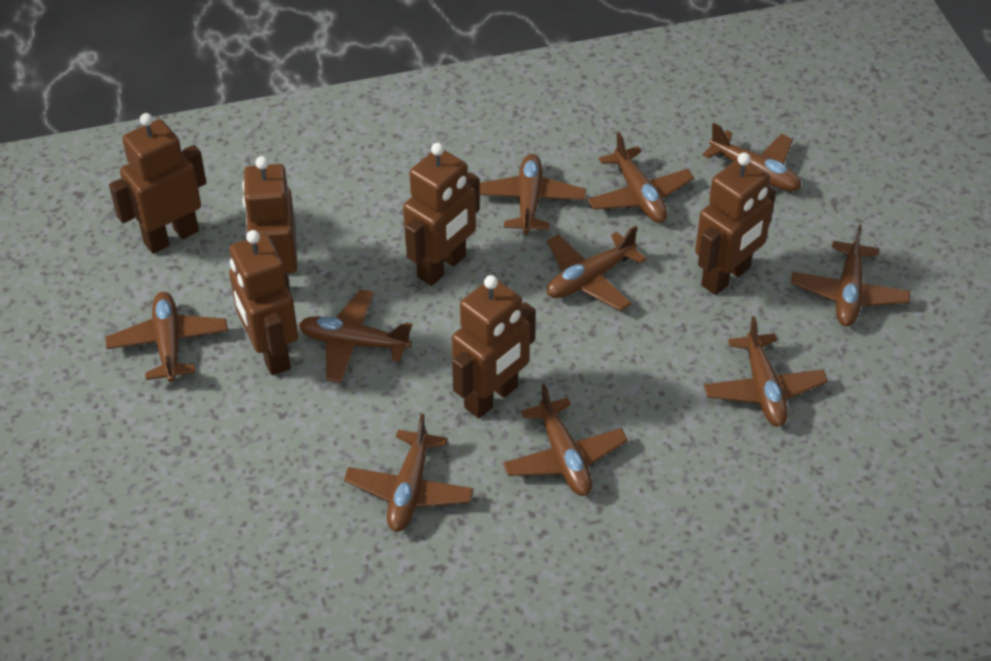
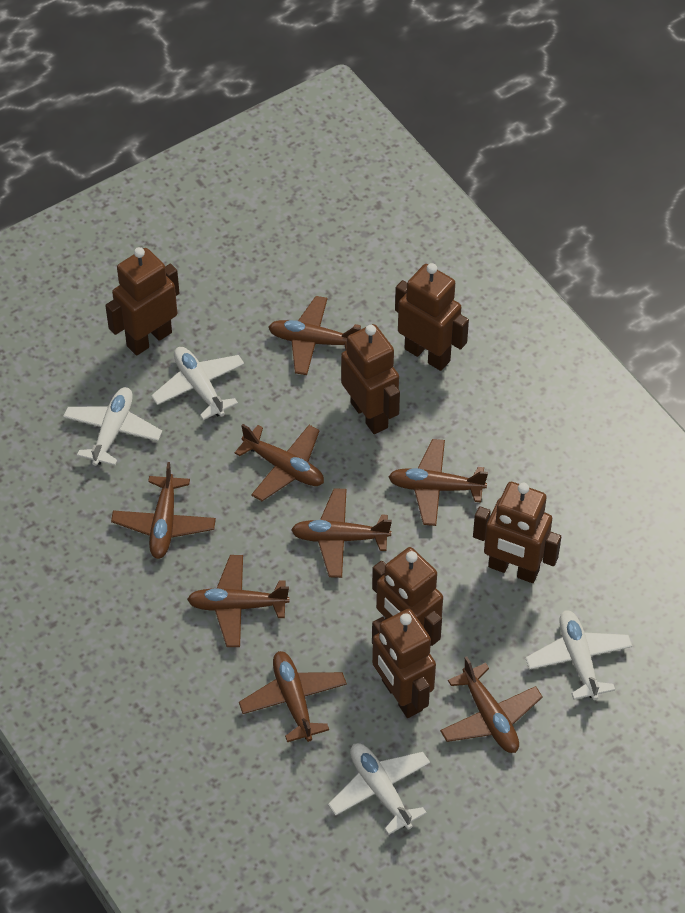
brown plane: 10 -> 8
white plane: 0 -> 4

